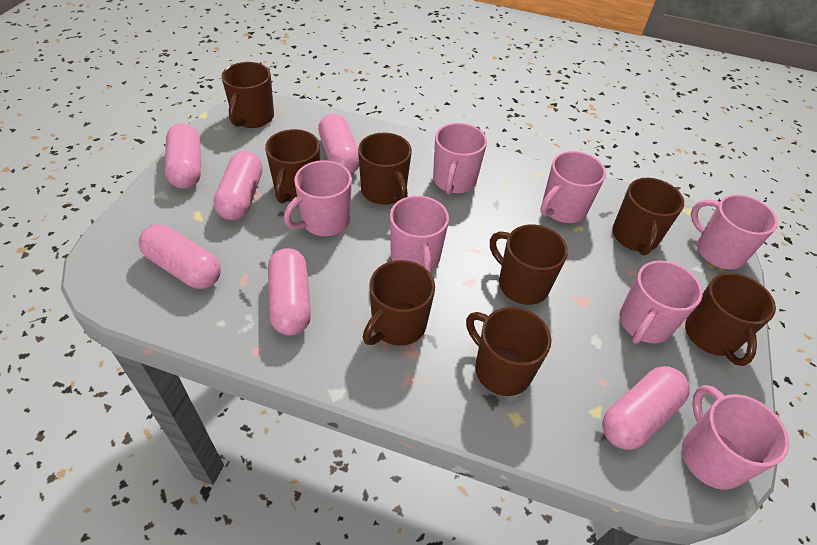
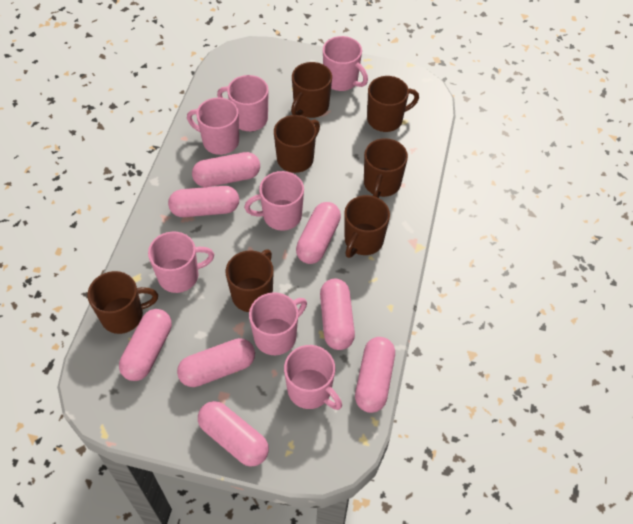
brown mug: 8 -> 7
pink capsule: 6 -> 8

